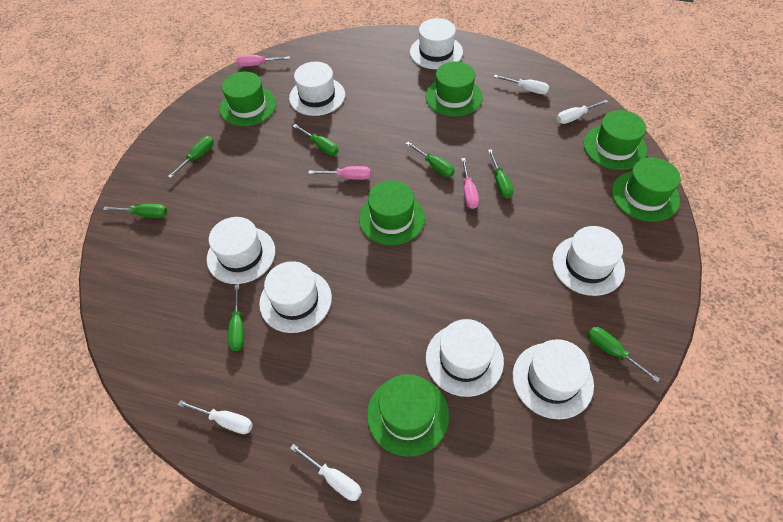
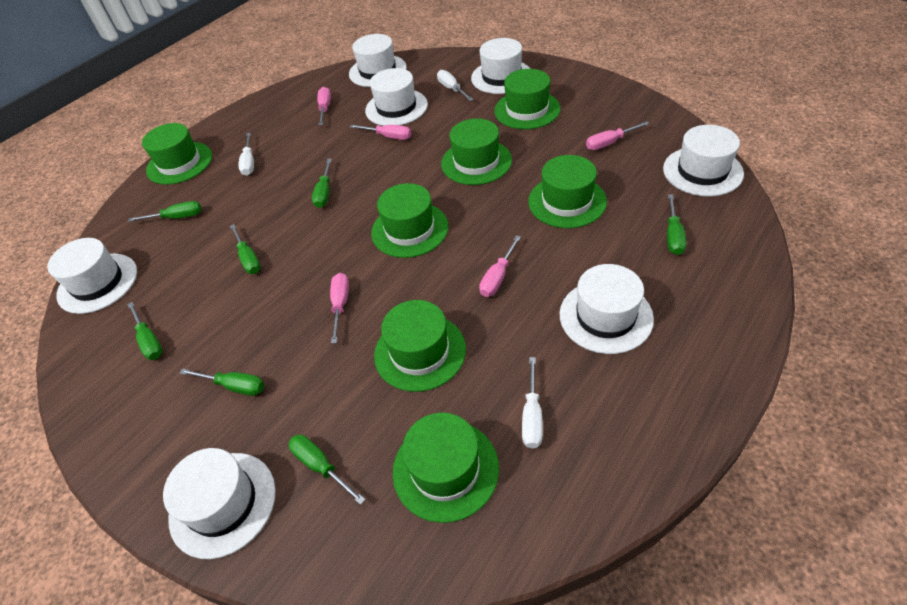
green hat: 6 -> 7
pink screwdriver: 3 -> 5
white screwdriver: 4 -> 3

